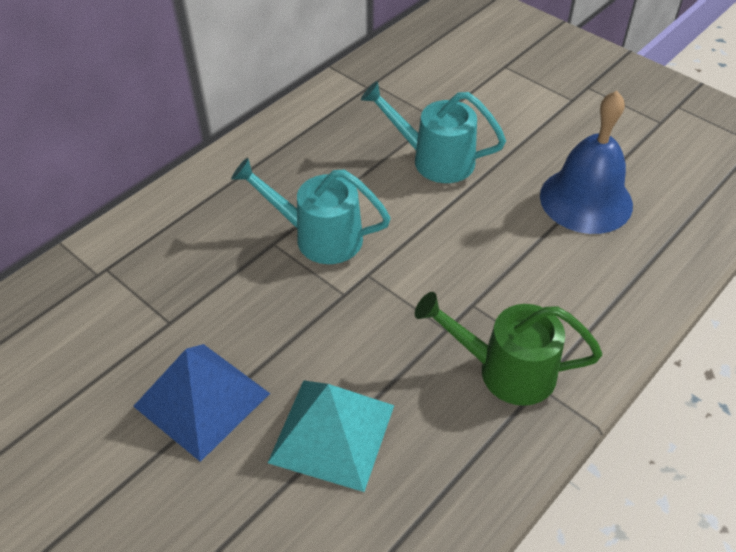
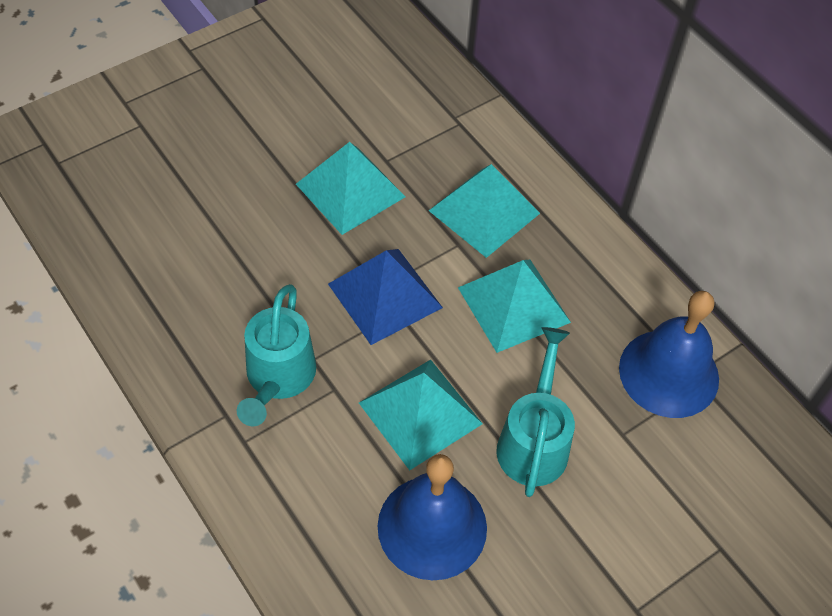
blue bell: 1 -> 2
green watering can: 1 -> 0
turquoise pyramid: 1 -> 4

